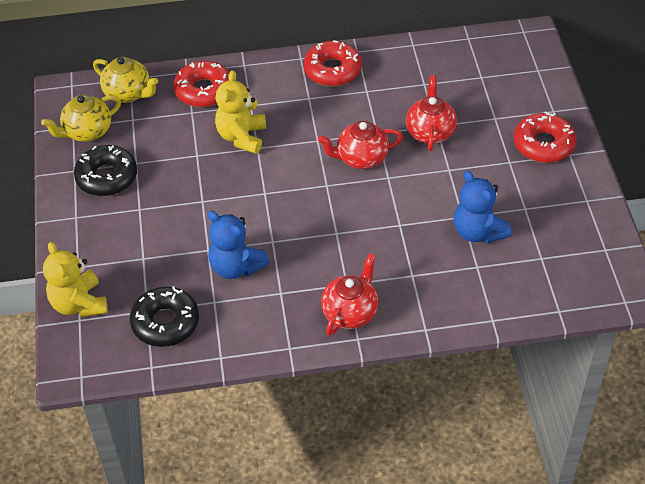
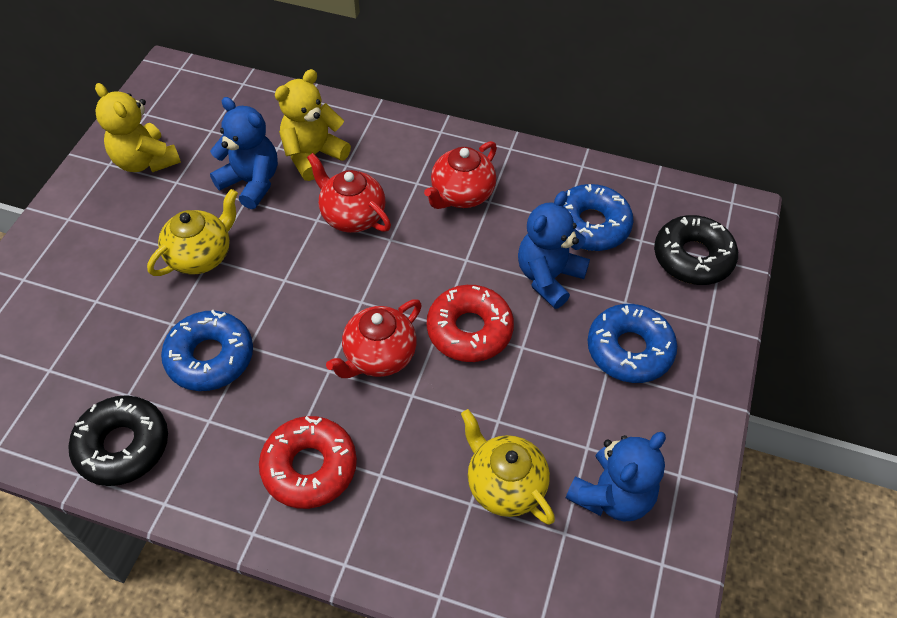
blue donut: 0 -> 3
blue teddy bear: 2 -> 3
red donut: 3 -> 2

